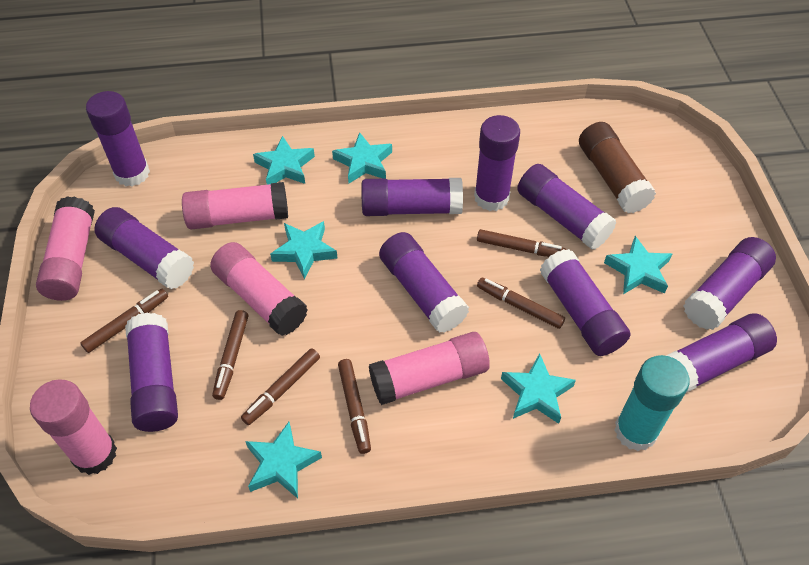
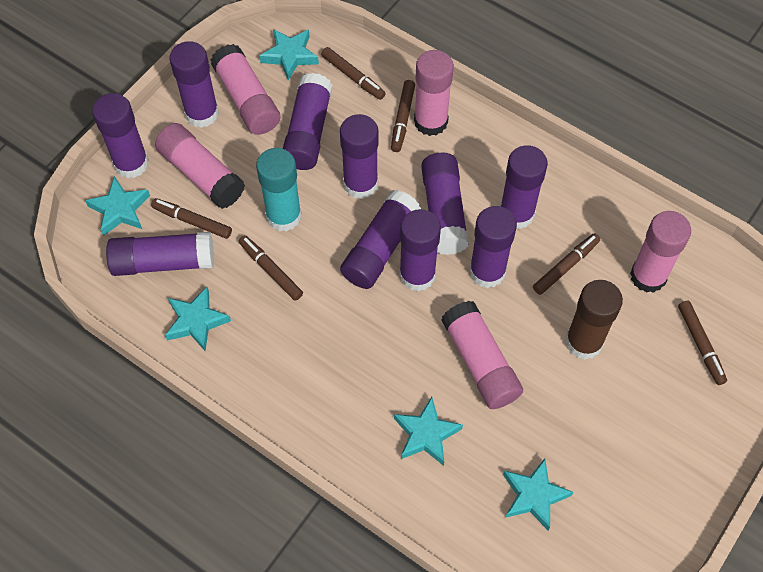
turquoise star: 6 -> 5

